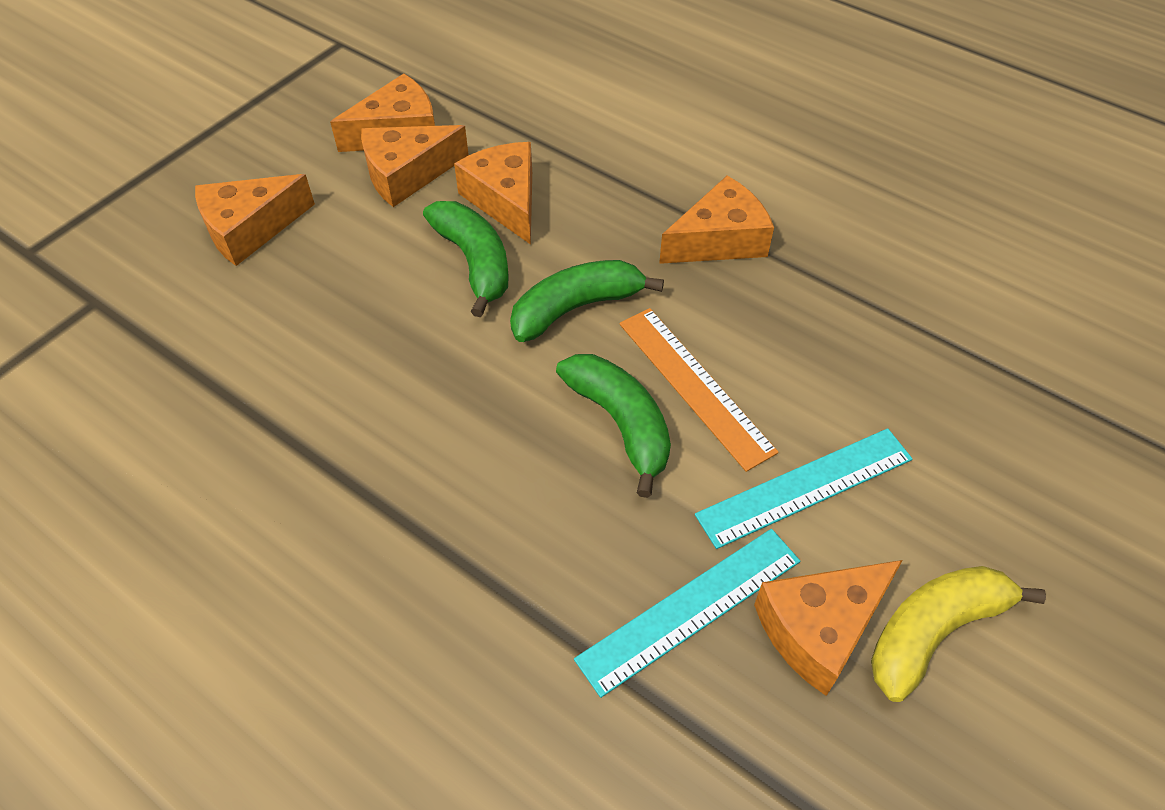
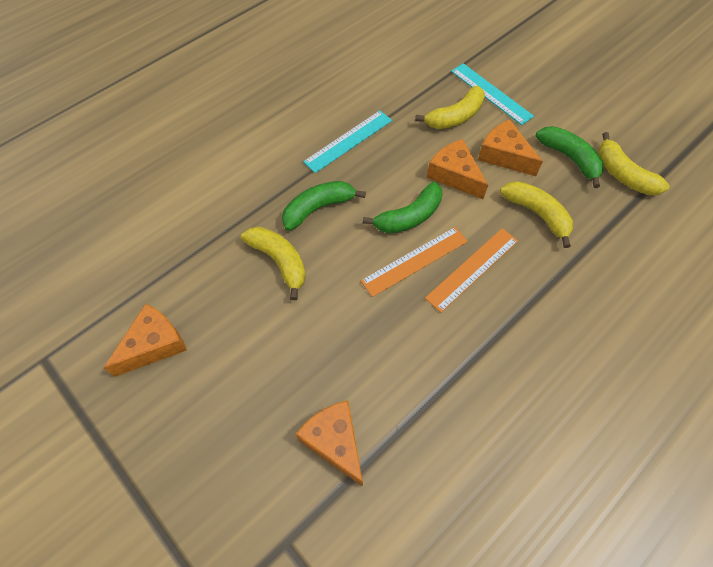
orange cheese: 6 -> 4
orange ruler: 1 -> 2
yellow banana: 1 -> 4

